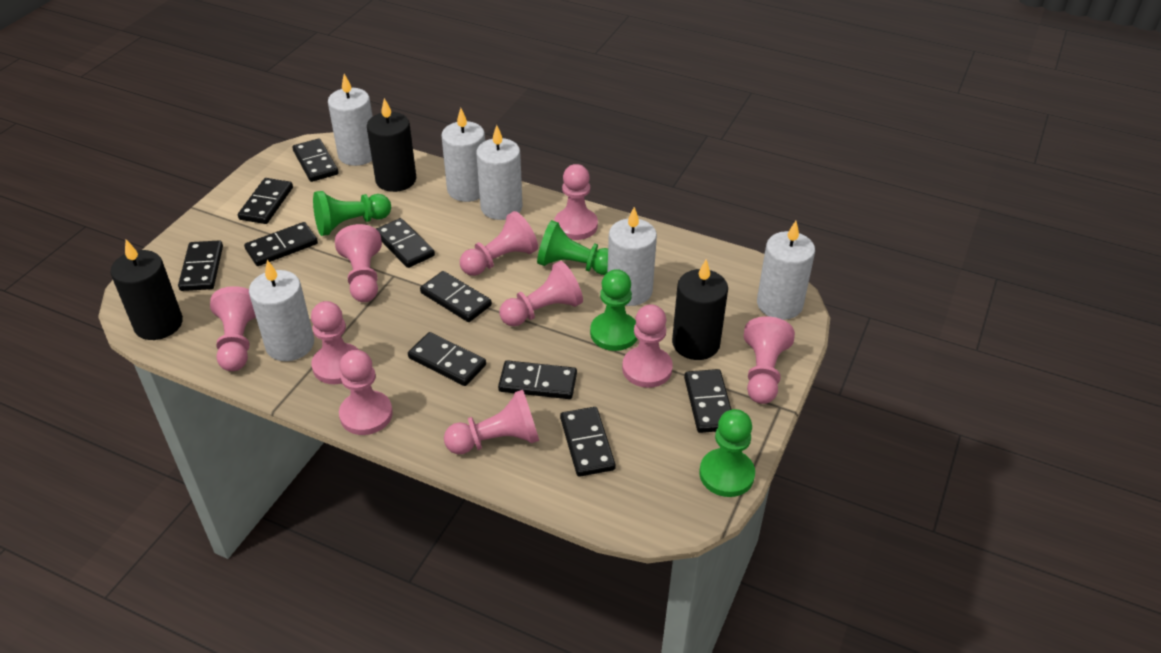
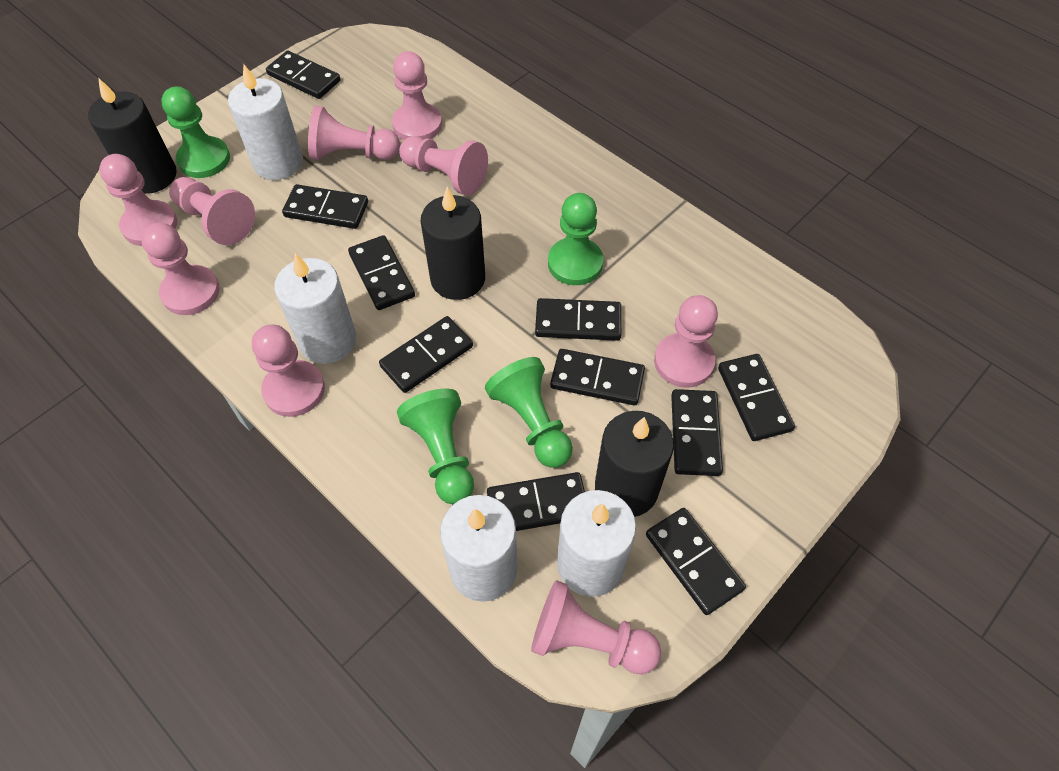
pink pawn: 10 -> 9
white candle: 6 -> 4

